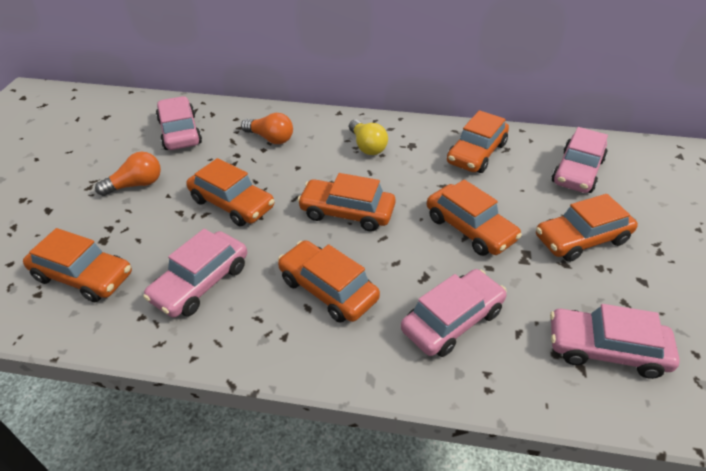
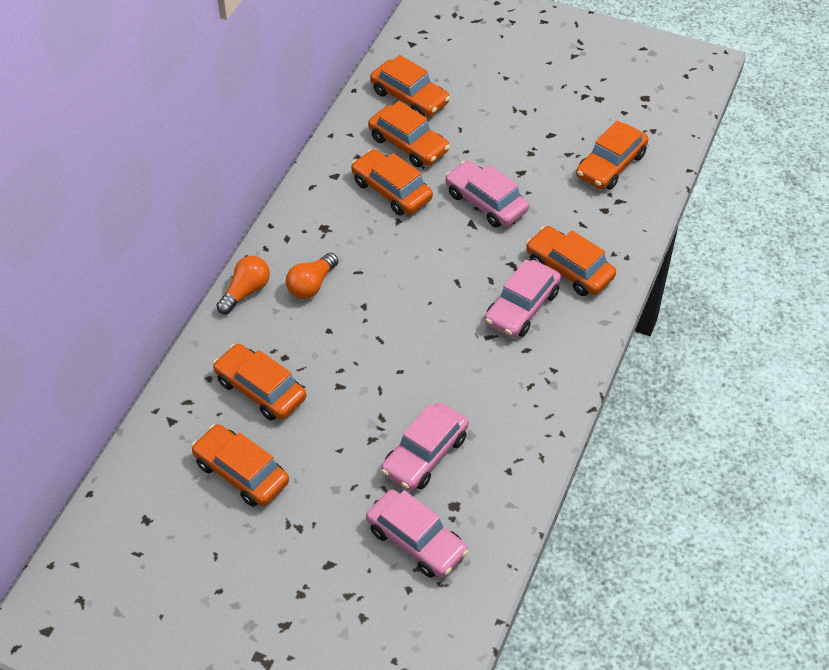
pink car: 5 -> 4
yellow light bulb: 1 -> 0

